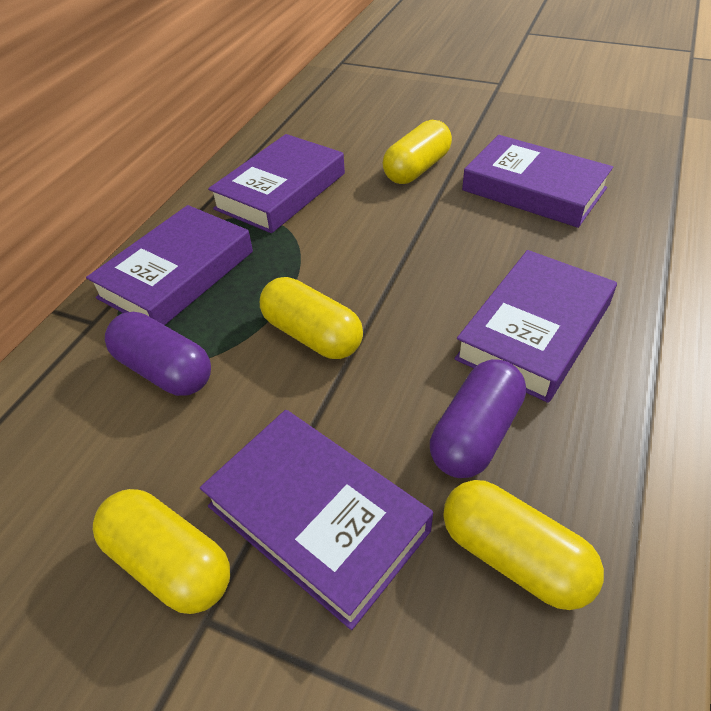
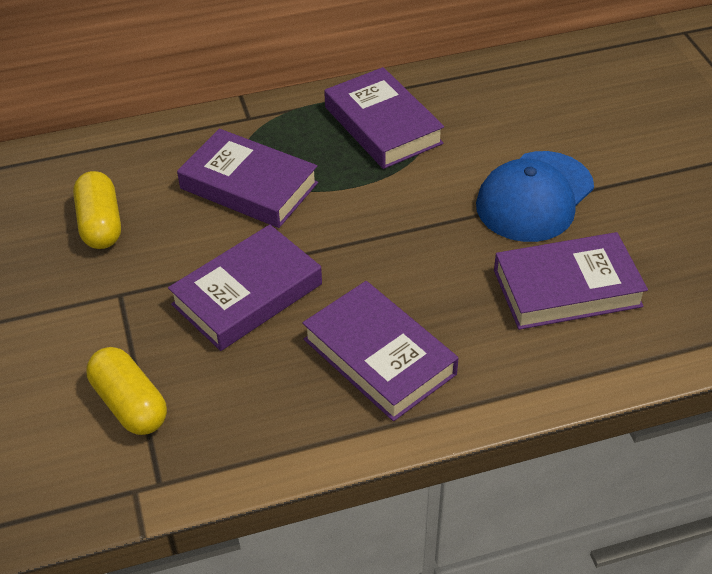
blue cap: 0 -> 1
purple capsule: 2 -> 0
yellow capsule: 4 -> 2

